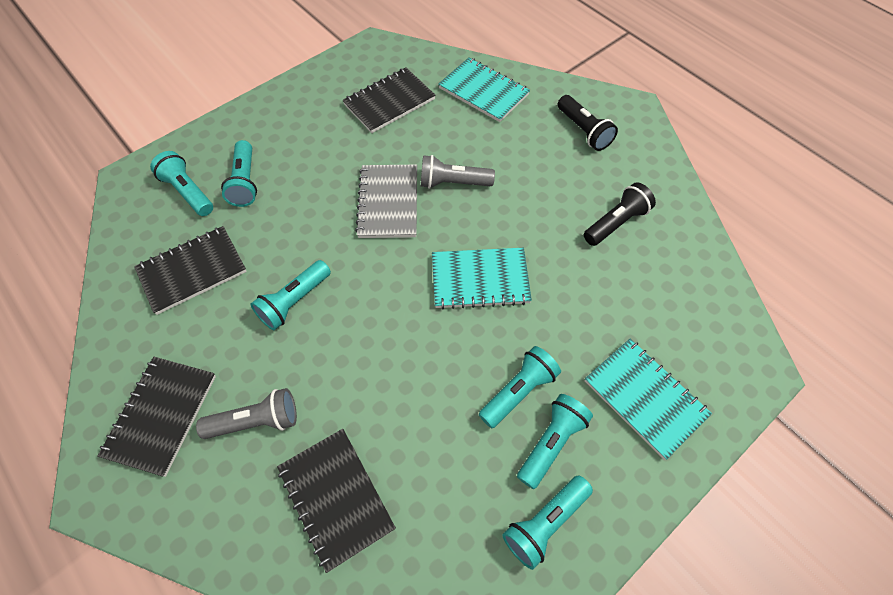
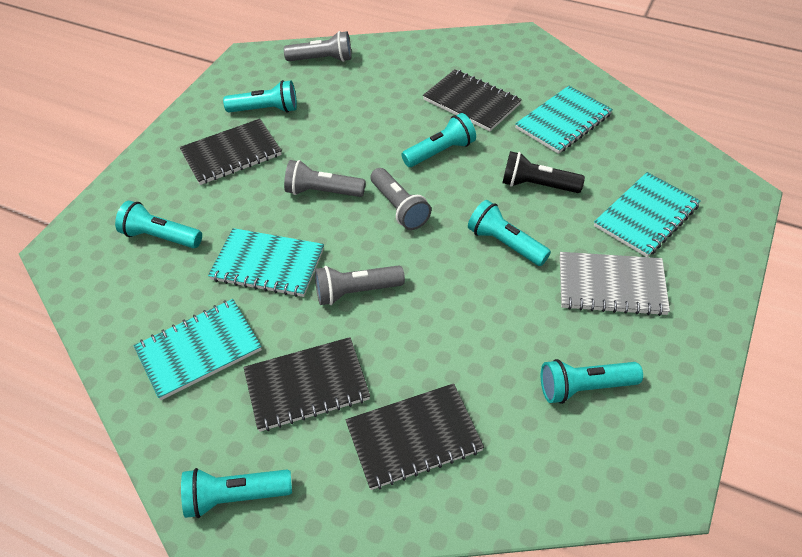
black flashlight: 2 -> 1
grey flashlight: 2 -> 4
turquoise notebook: 3 -> 4

